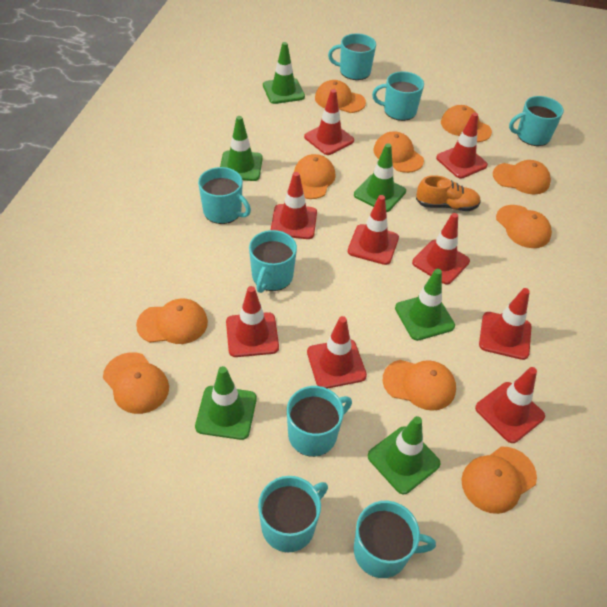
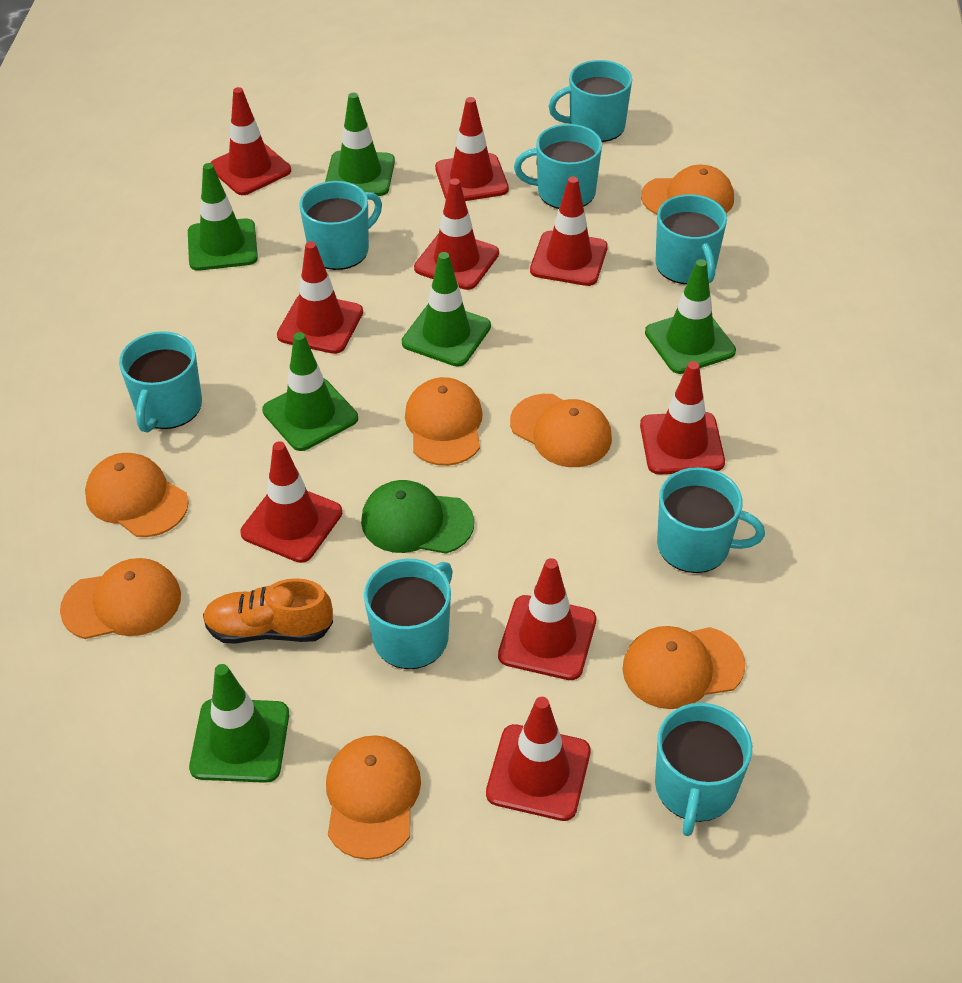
green cap: 0 -> 1
orange cap: 10 -> 7

